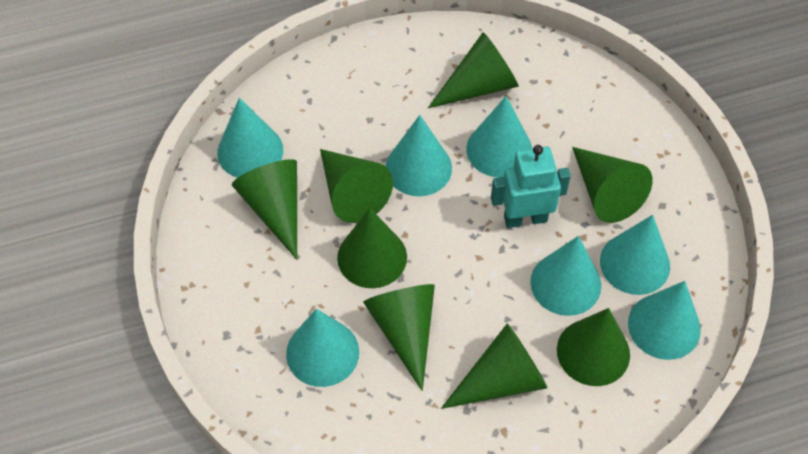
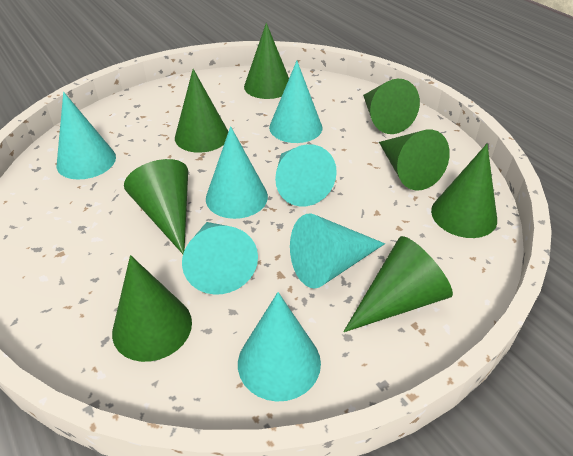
turquoise robot: 1 -> 0

